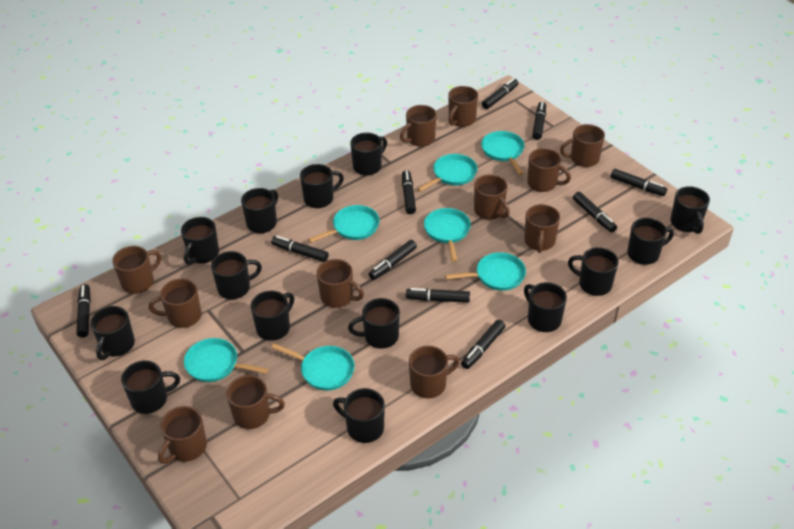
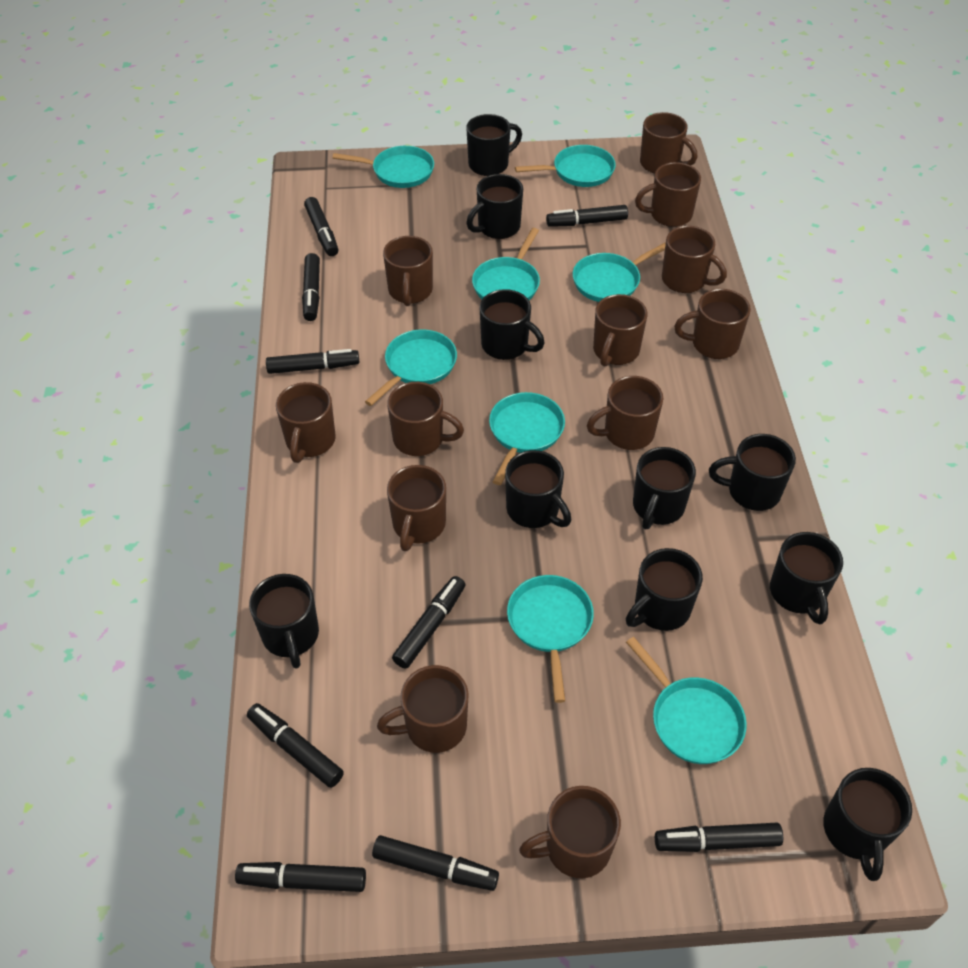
black marker: 10 -> 9
black mug: 14 -> 10
turquoise pan: 7 -> 8

